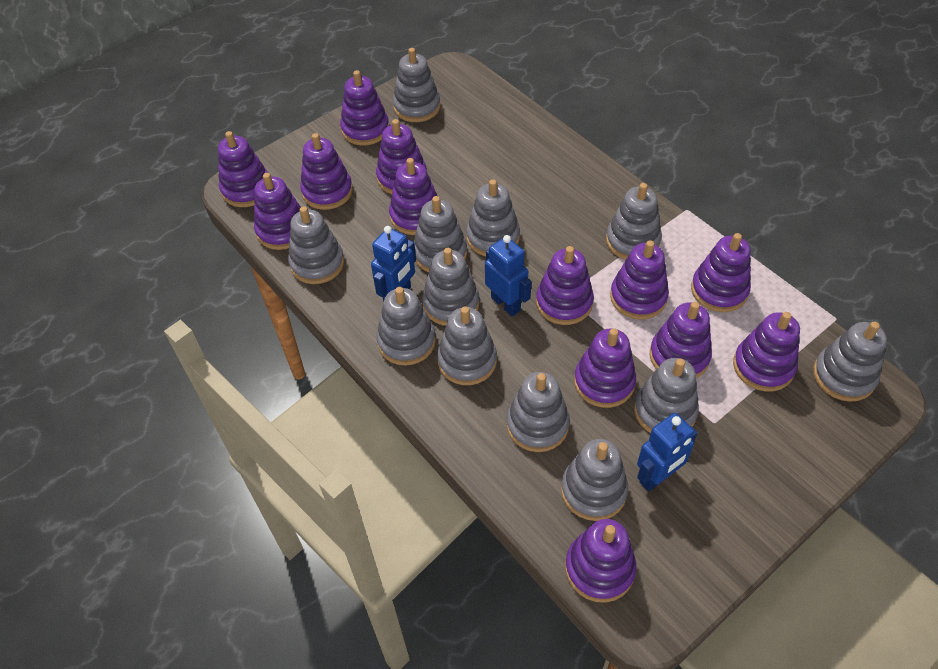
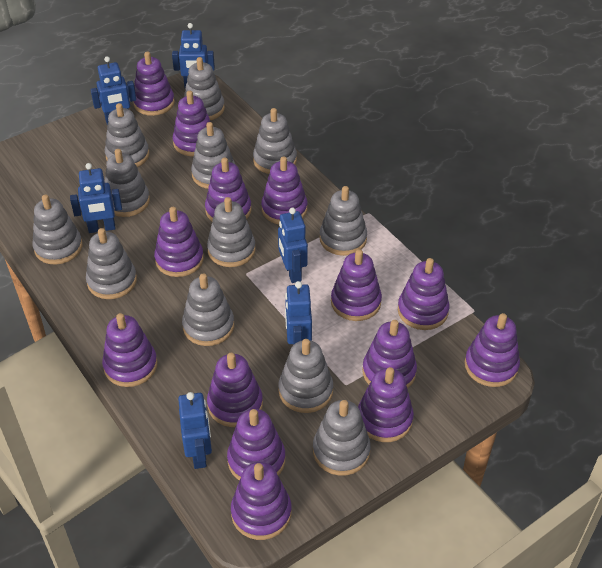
blue robot: 3 -> 6
purple stacking toy: 13 -> 14

